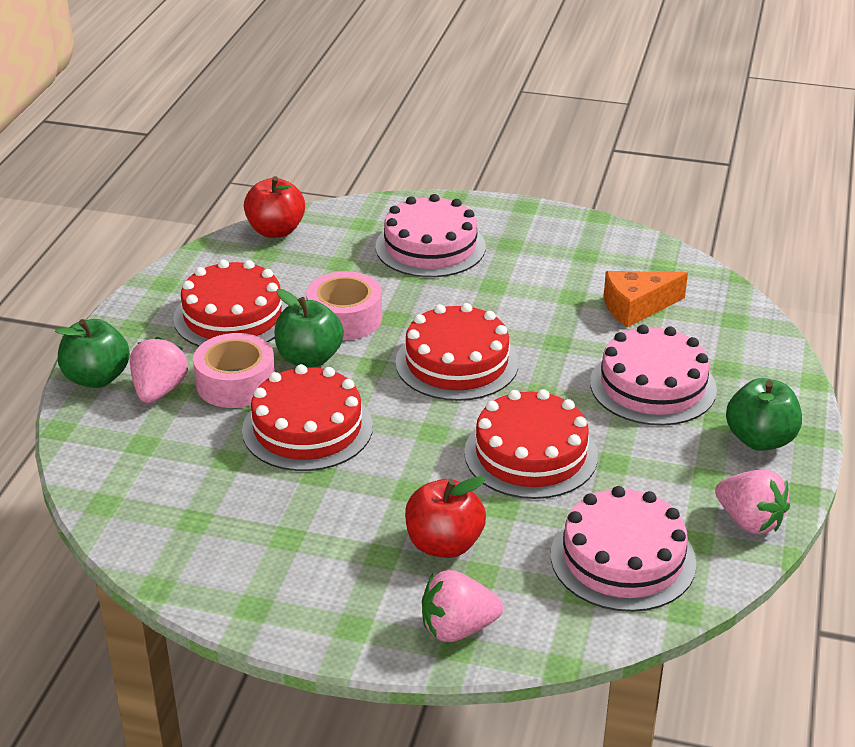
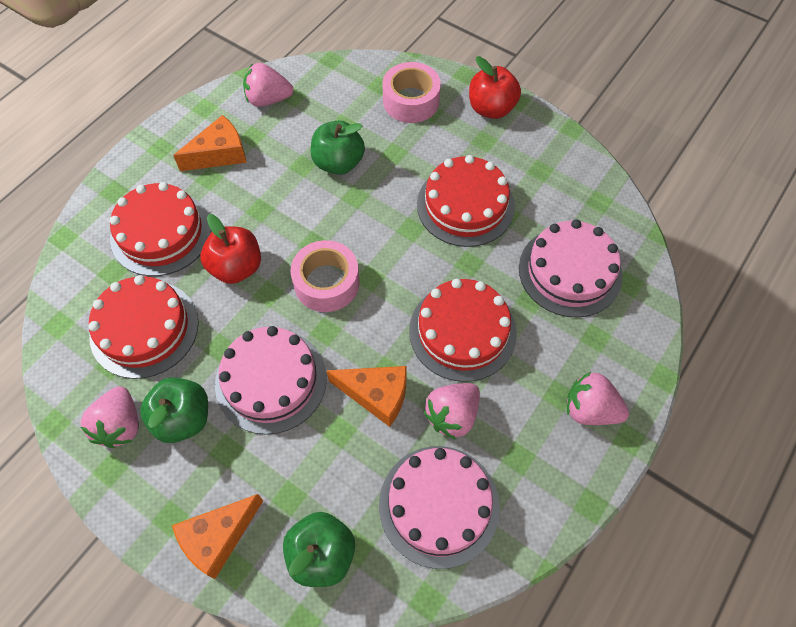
orange cheese: 1 -> 3
pink strawberry: 3 -> 4

